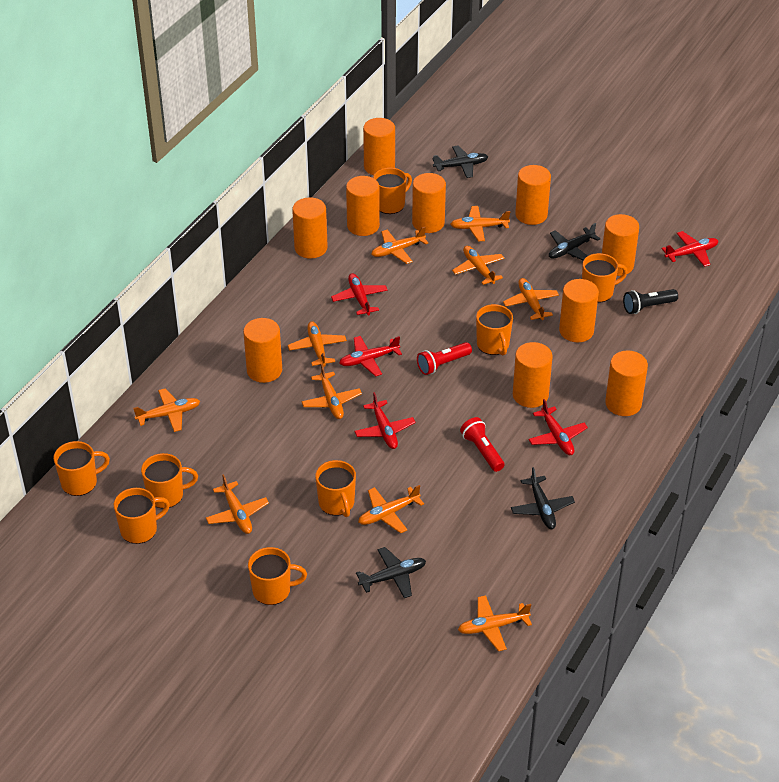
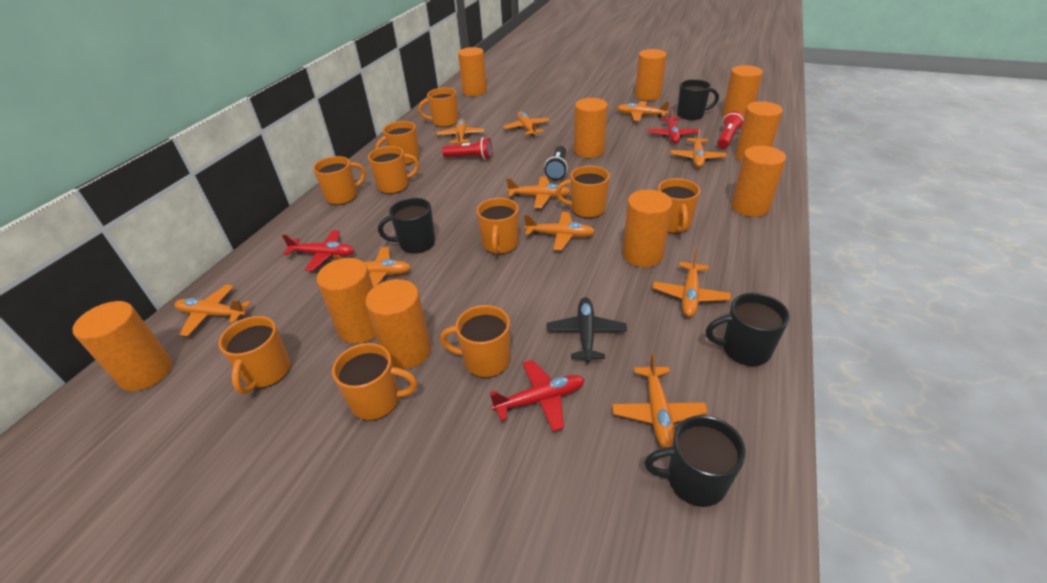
black mug: 0 -> 4
black plane: 4 -> 1
orange mug: 8 -> 10
red plane: 5 -> 3

